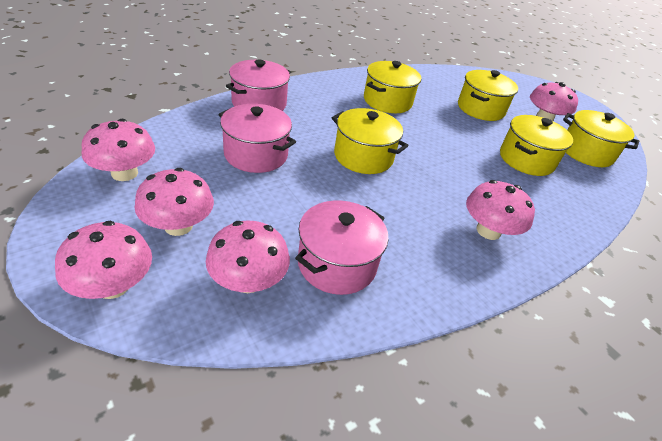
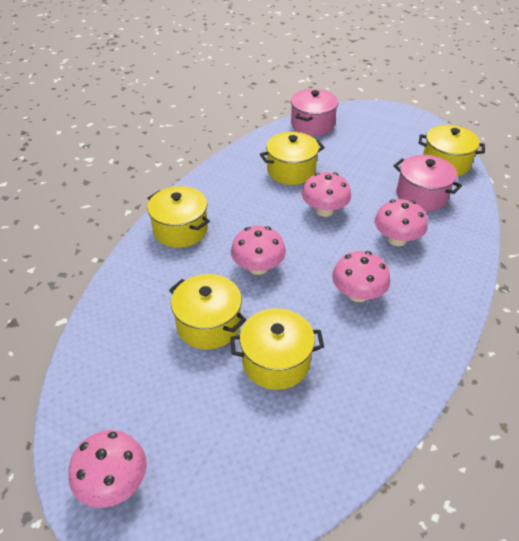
pink mushroom: 6 -> 5
pink pot: 3 -> 2

